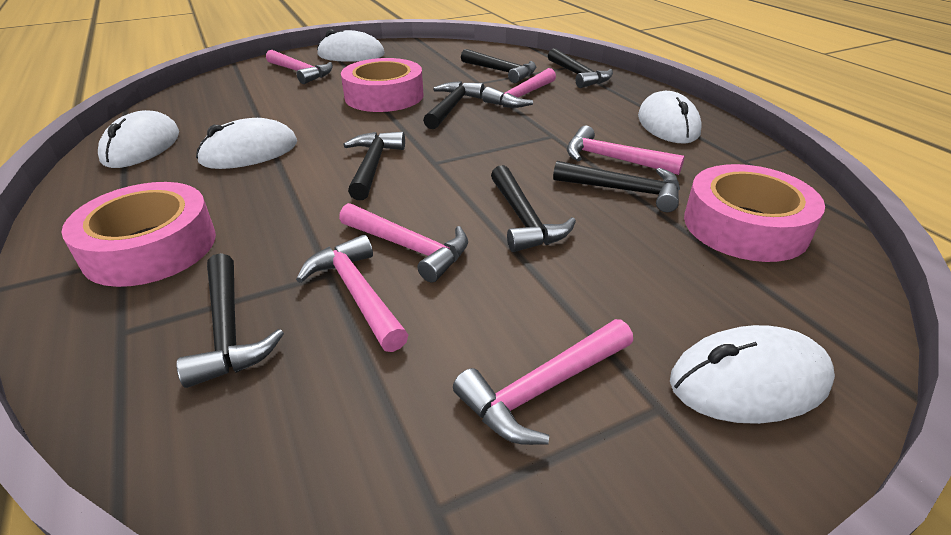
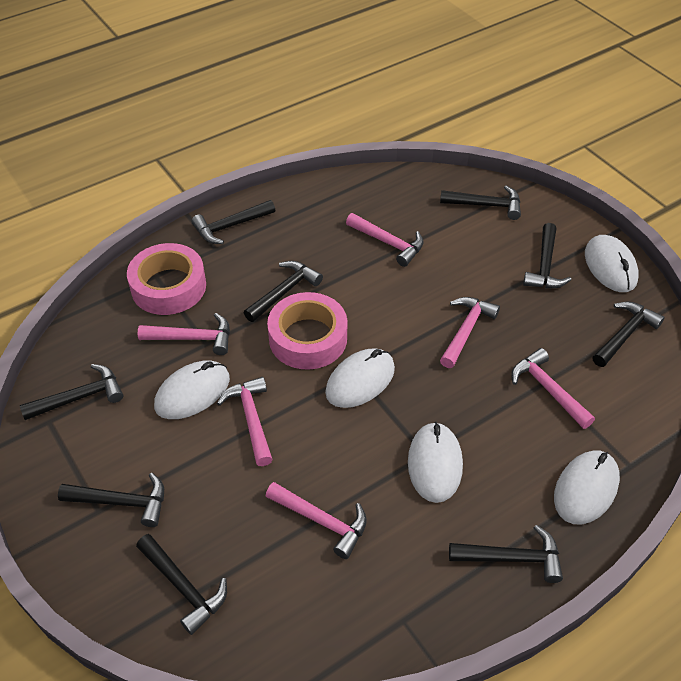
black hammer: 7 -> 9
pink tape: 3 -> 2

